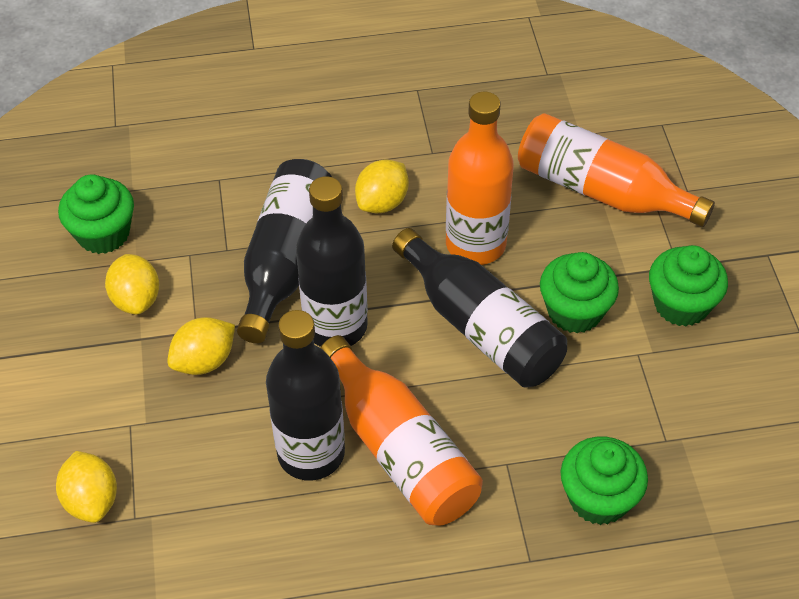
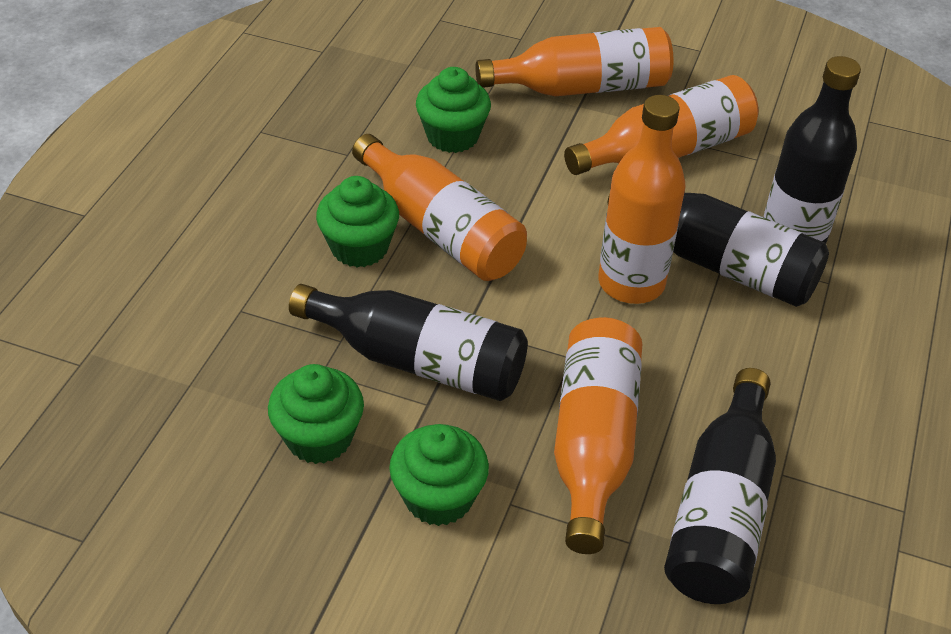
orange bottle: 3 -> 5
yellow lemon: 4 -> 0

